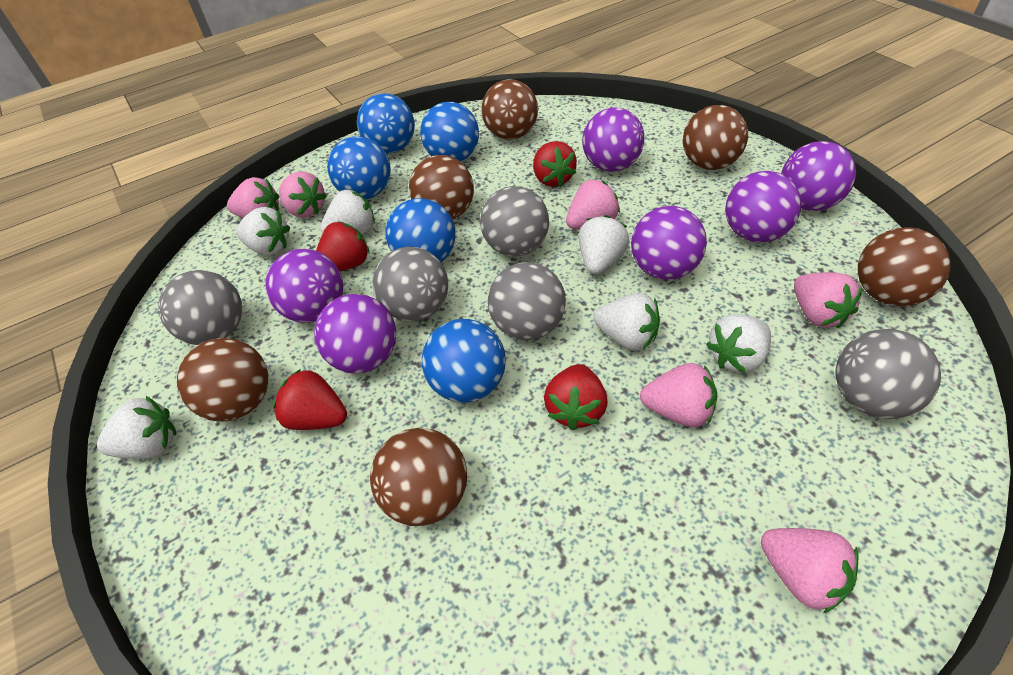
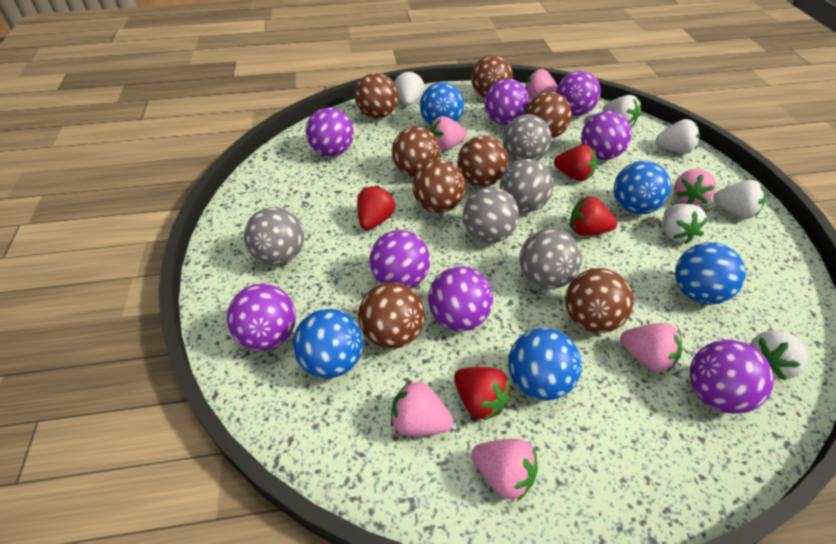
brown ball: 6 -> 8
purple ball: 6 -> 8

